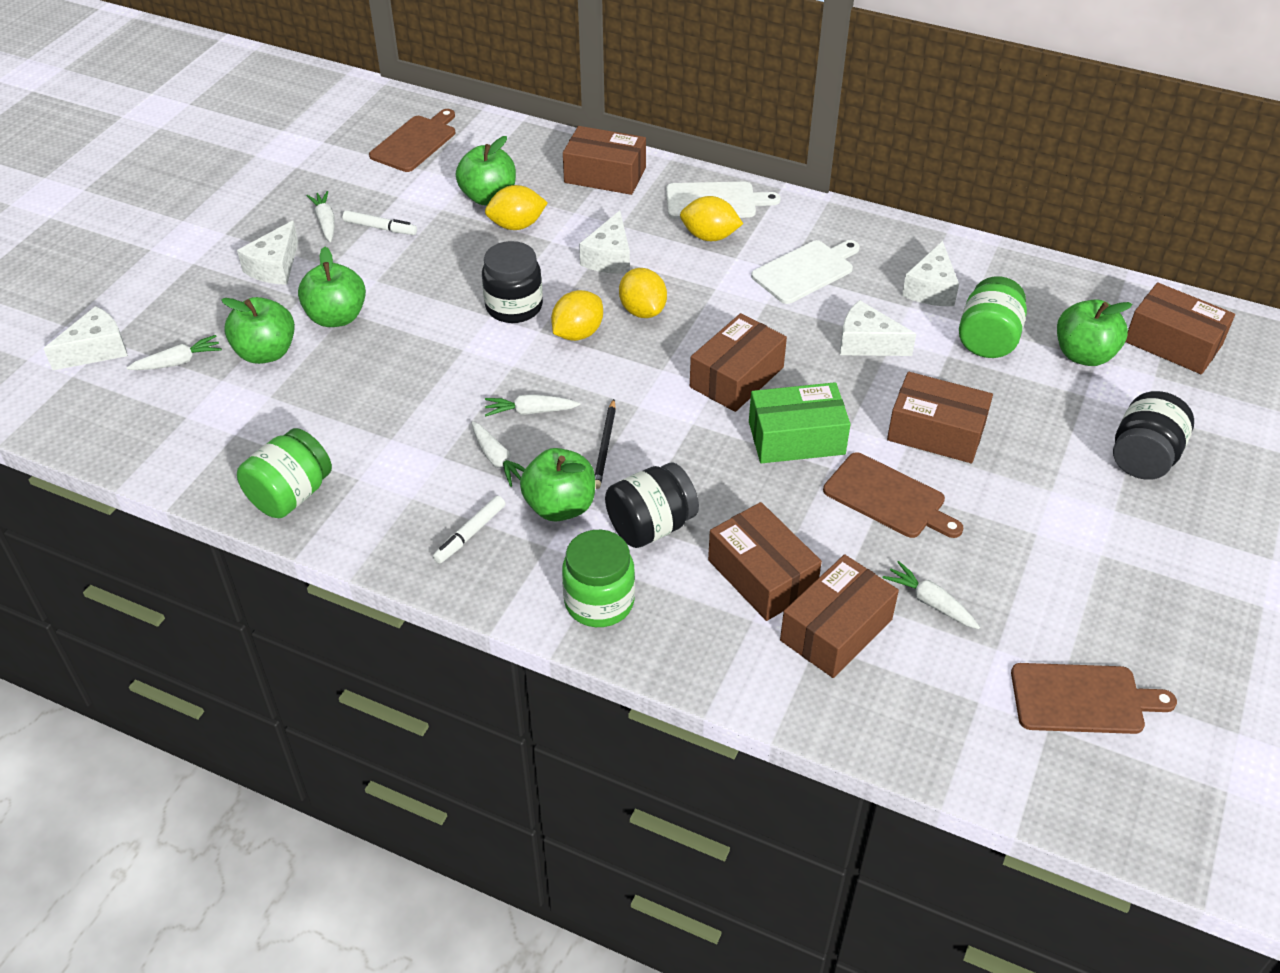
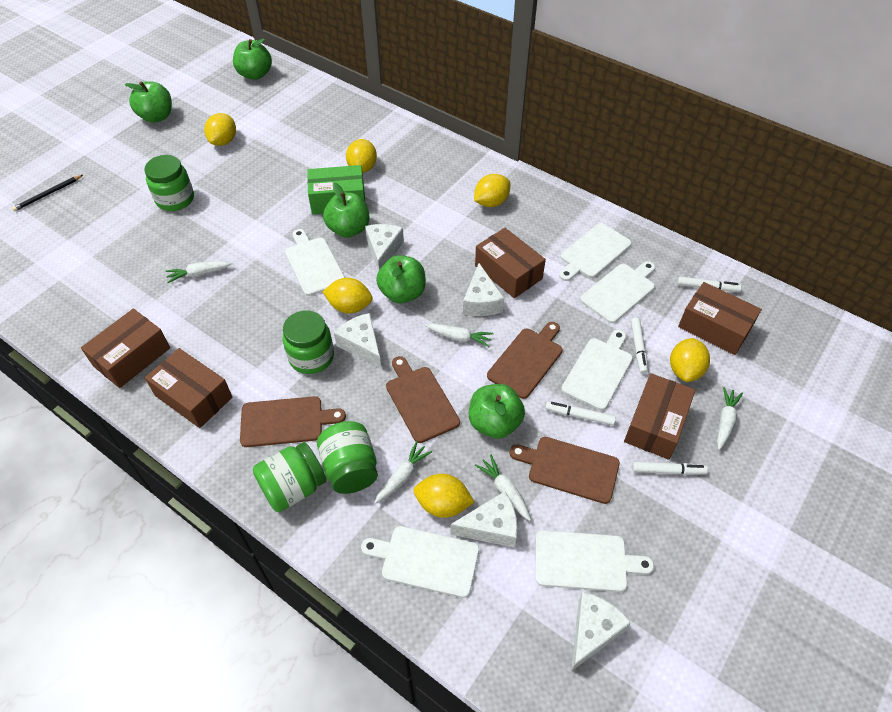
black jar: 3 -> 0
brown box: 6 -> 5
brown cutting board: 3 -> 4
green jar: 3 -> 4
white cutting board: 2 -> 6
white marker: 2 -> 4
yellow lemon: 4 -> 6

